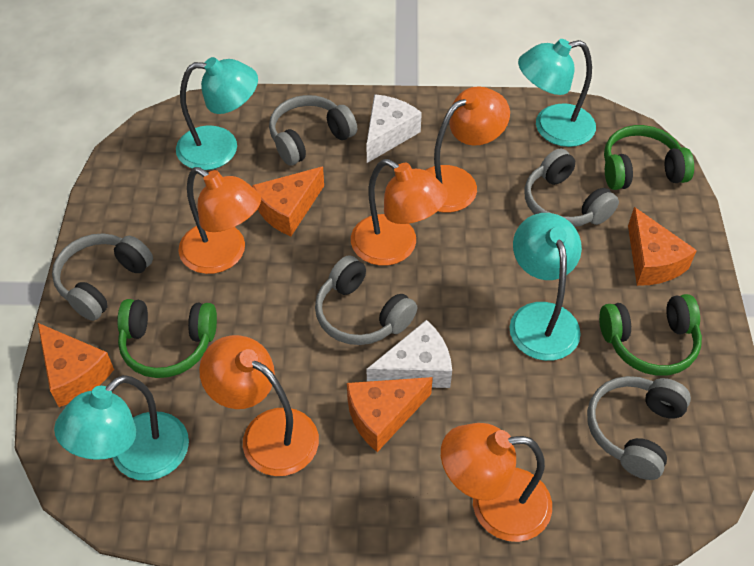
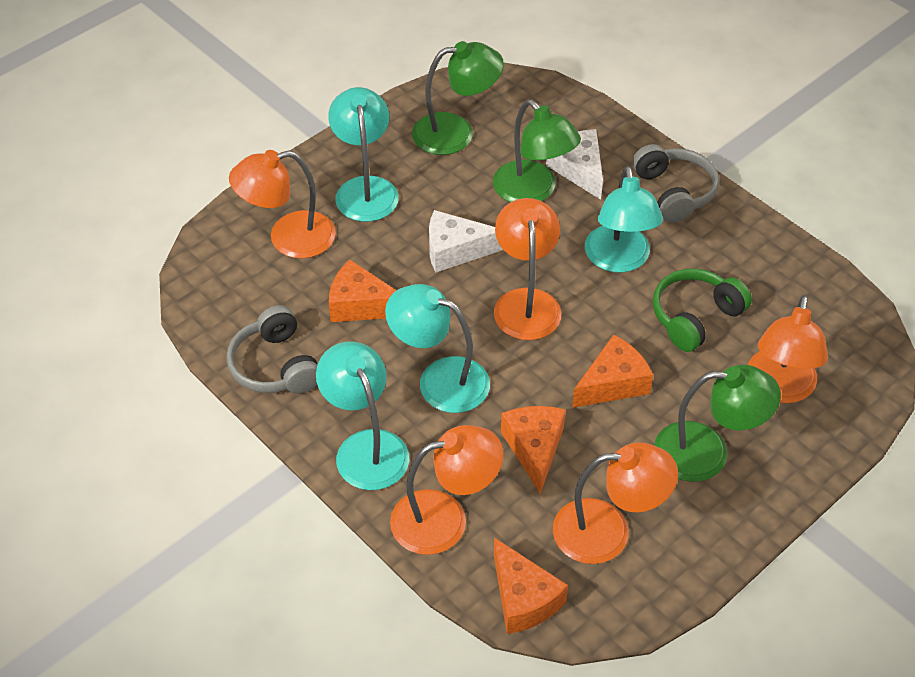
green headphones: 3 -> 1
green lamp: 0 -> 3
grey headphones: 5 -> 2

